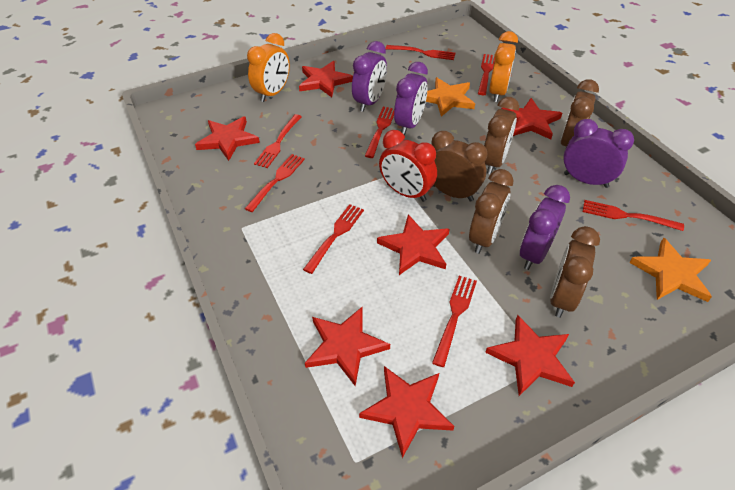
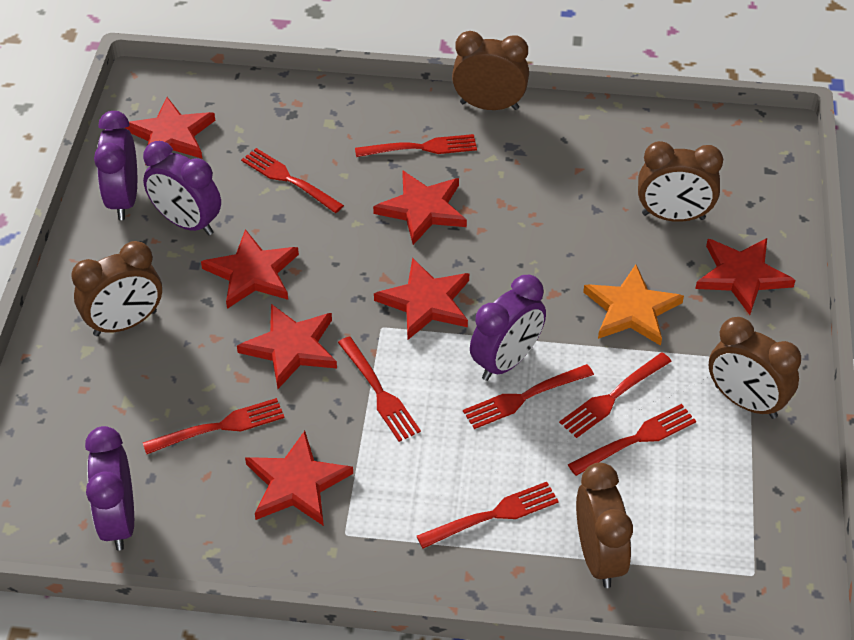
orange clock: 2 -> 0
orange star: 2 -> 1
red clock: 1 -> 0

